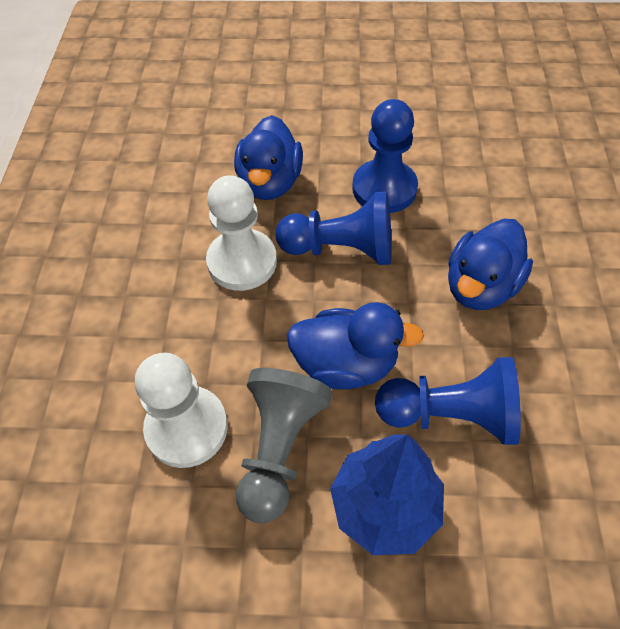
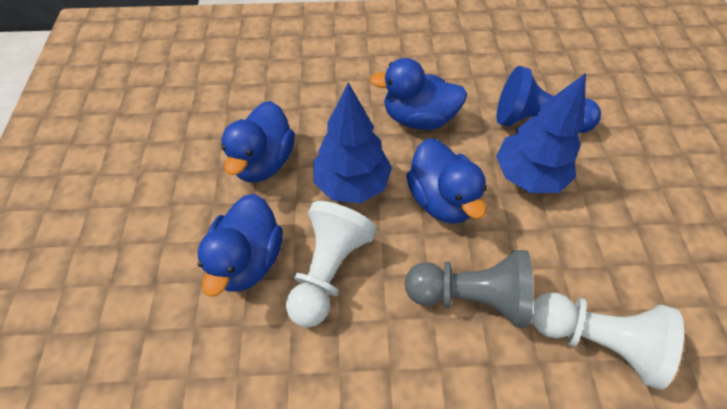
blue duck: 3 -> 4
blue pawn: 3 -> 1
blue tree: 1 -> 2

